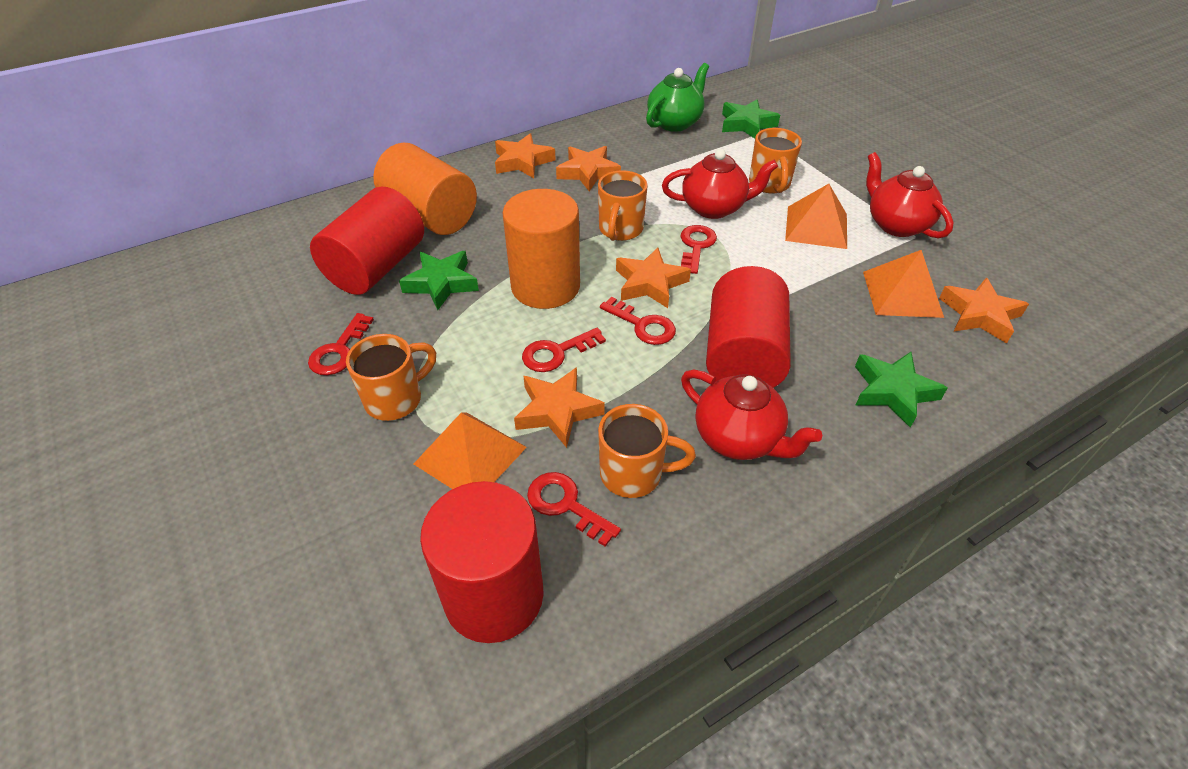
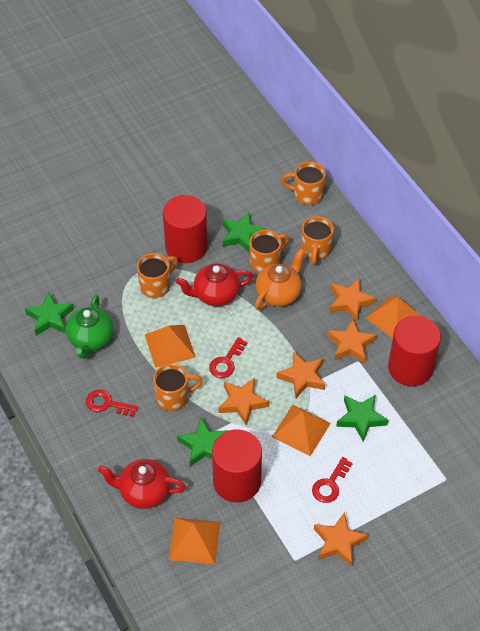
green star: 3 -> 4
orange cylinder: 2 -> 0
orange mug: 4 -> 5
orange pyramid: 3 -> 4
orange teapot: 0 -> 1
red key: 5 -> 3
red teapot: 3 -> 2

